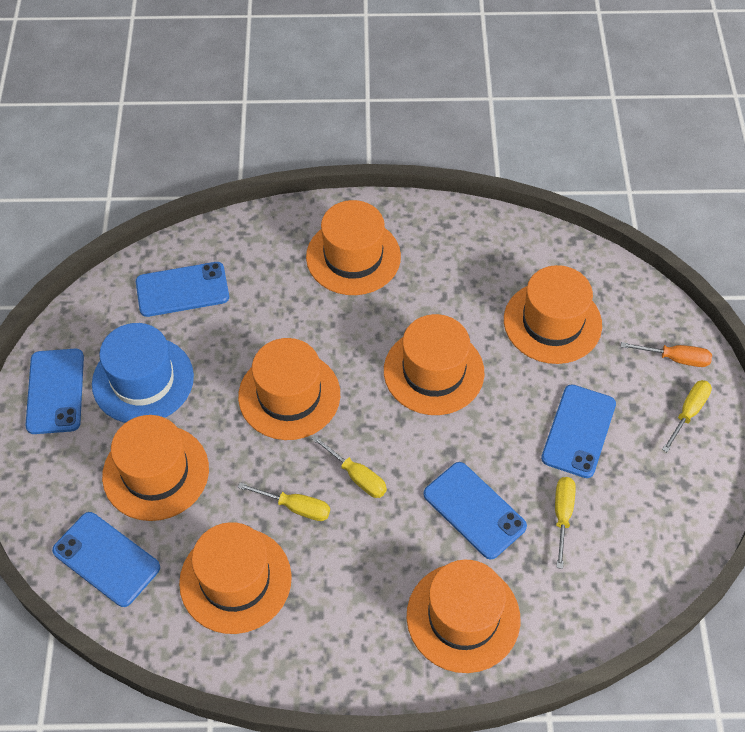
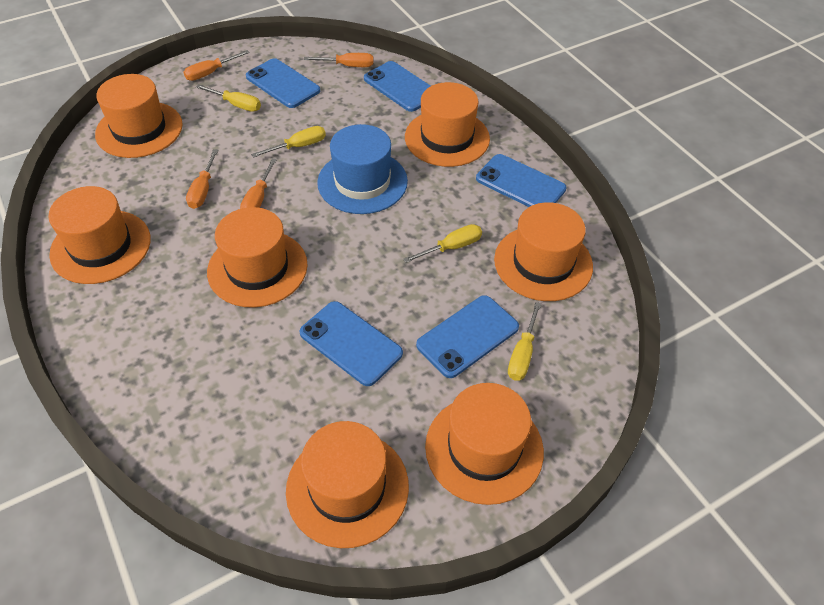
orange screwdriver: 1 -> 4

